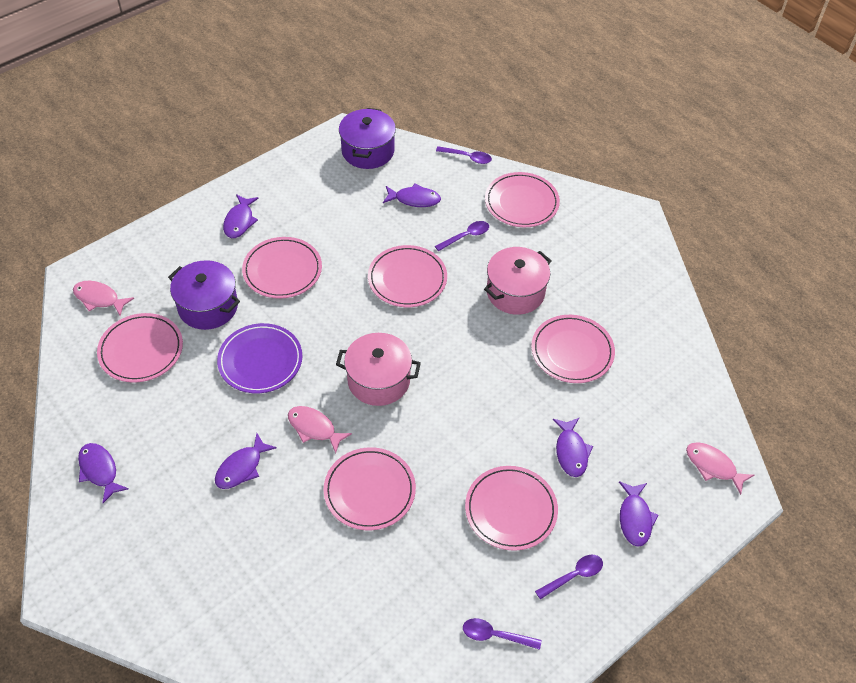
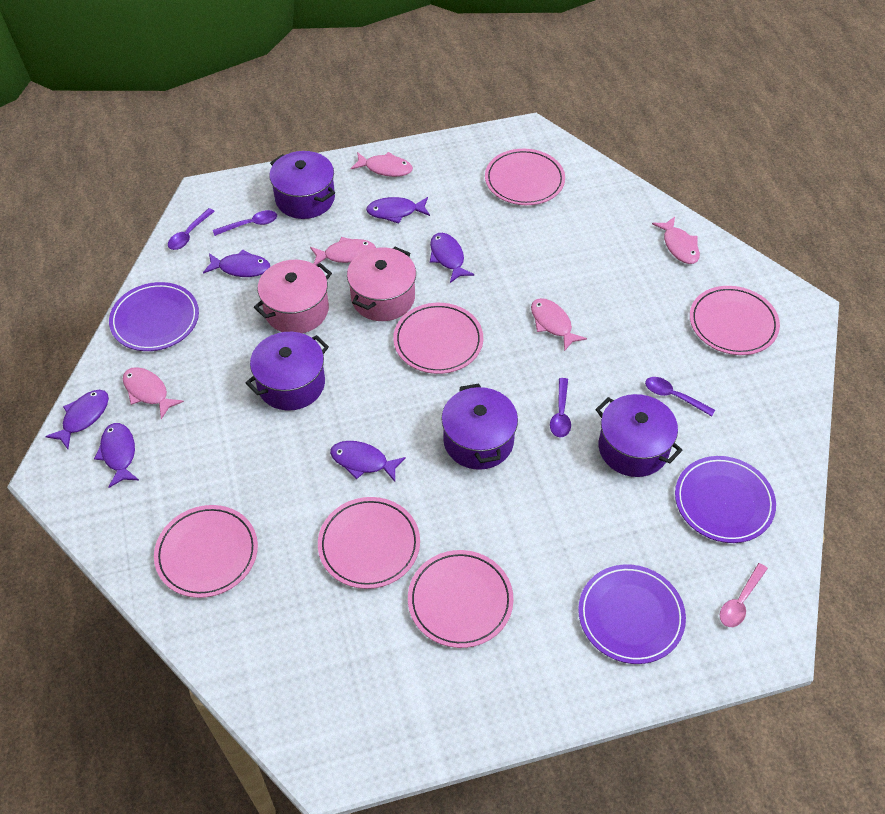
pink fish: 3 -> 5
pink plate: 7 -> 6
pink spoon: 0 -> 1
purple plate: 1 -> 3
purple pot: 2 -> 4

